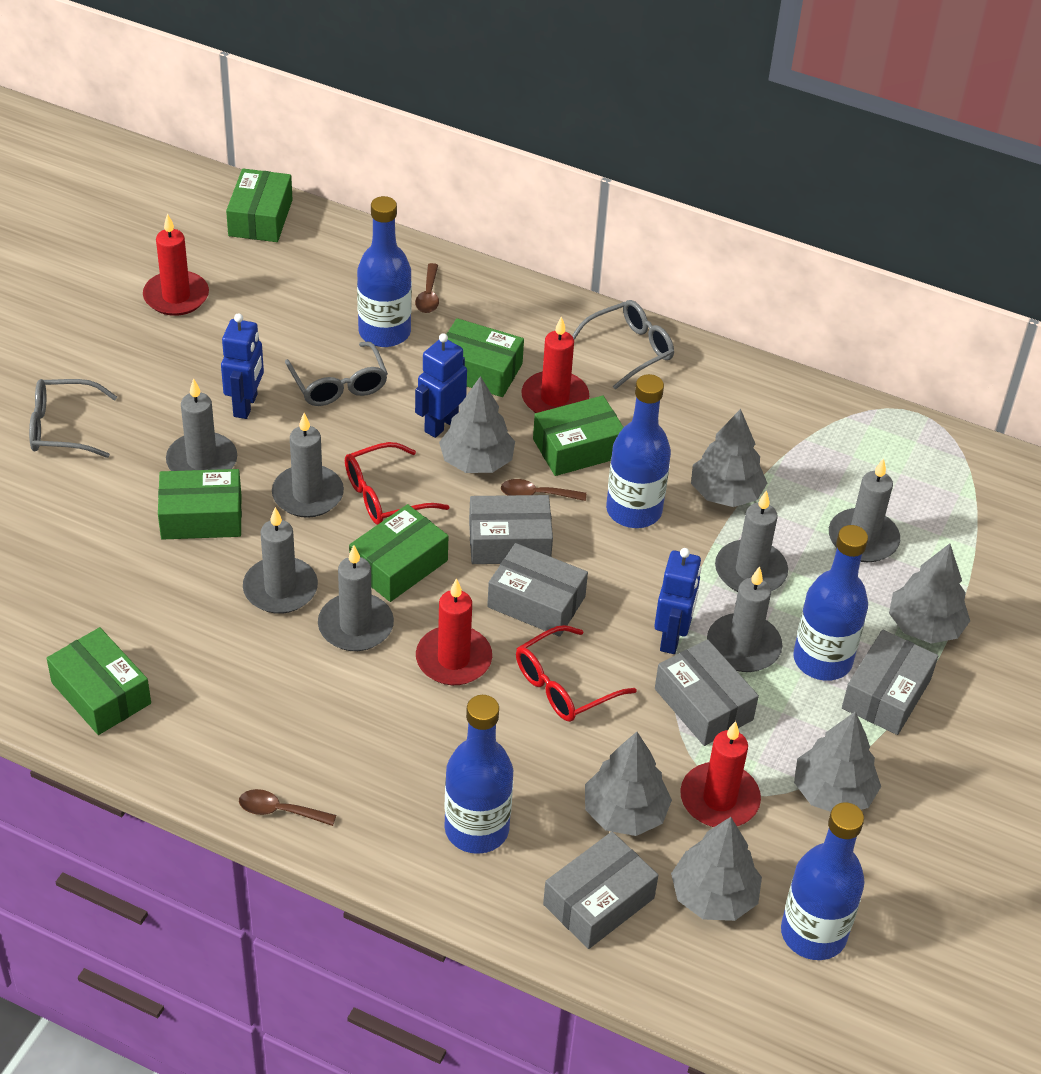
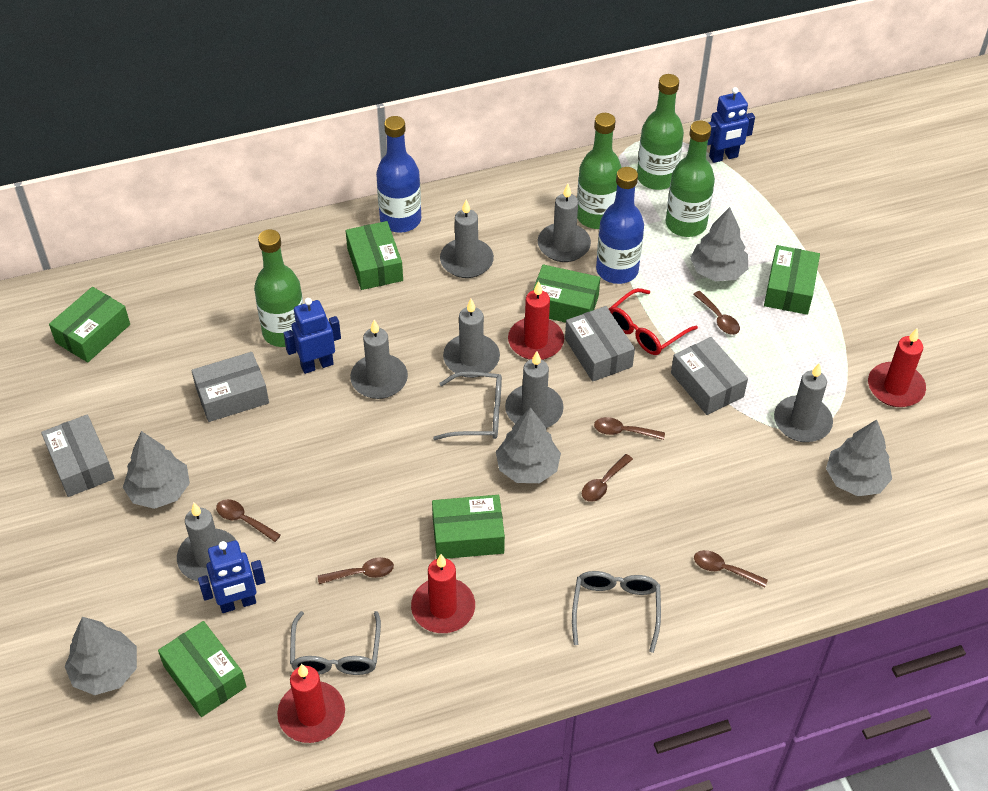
blue bottle: 5 -> 2
brown spoon: 3 -> 6
green bottle: 0 -> 4
grey box: 5 -> 4
grey tree: 6 -> 5
red glasses: 2 -> 1

